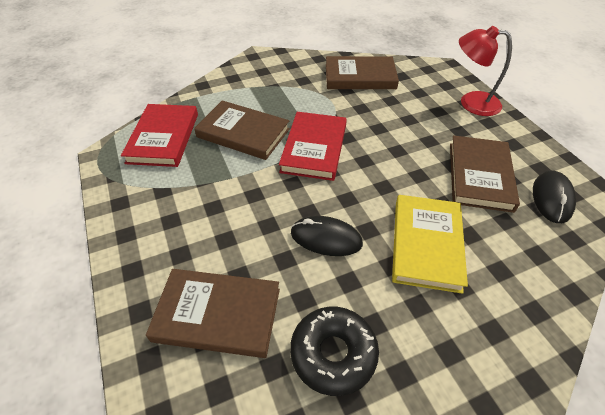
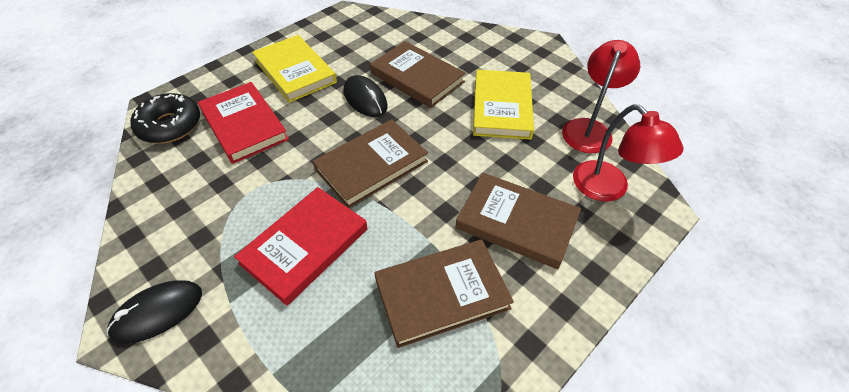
red lamp: 1 -> 2
yellow book: 1 -> 2

